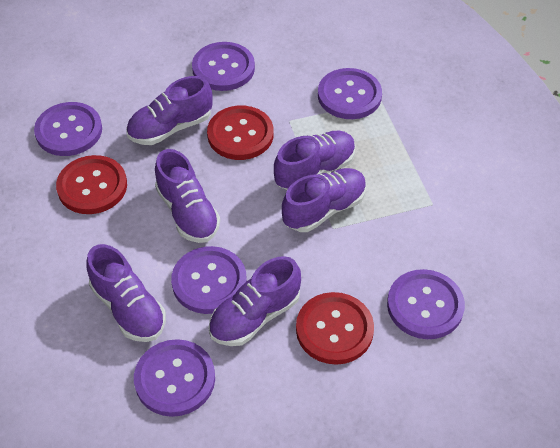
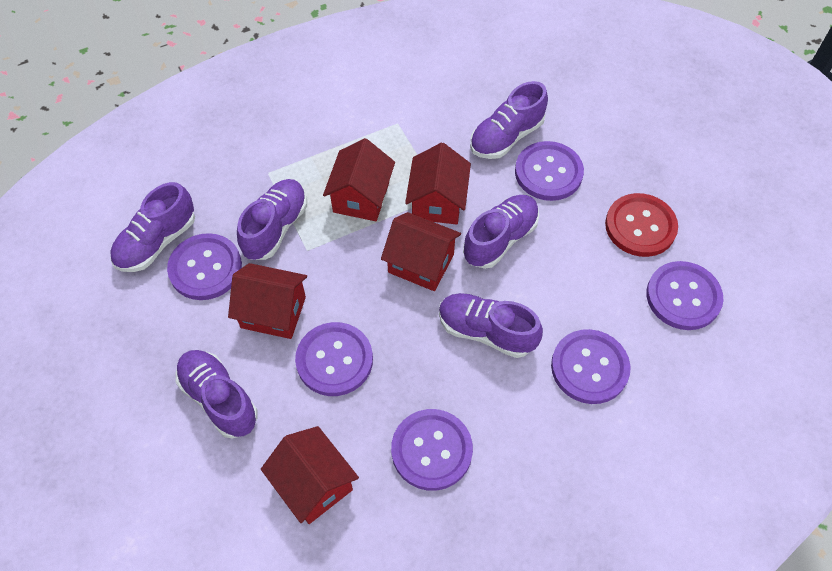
red button: 3 -> 1
red house: 0 -> 5

